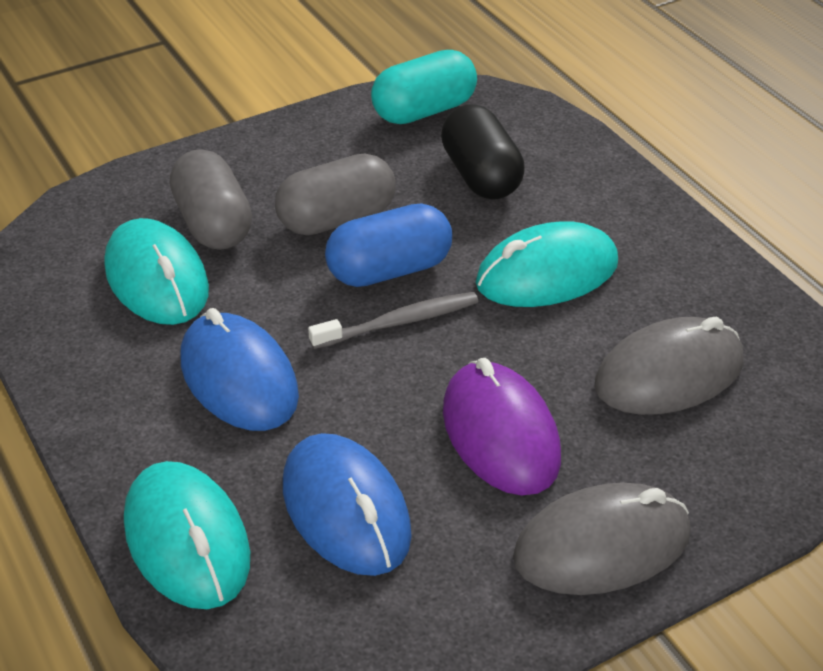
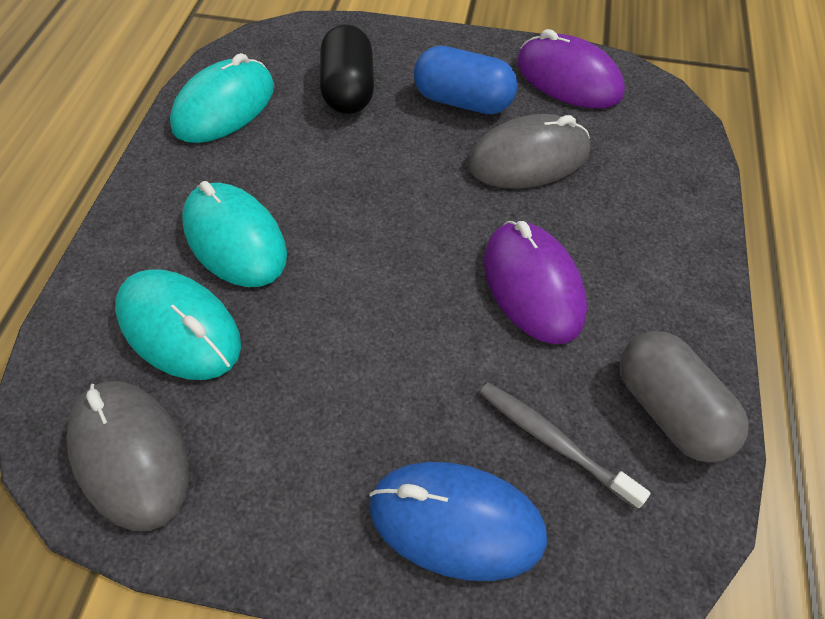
blue mouse: 2 -> 1
grey capsule: 2 -> 1
purple mouse: 1 -> 2
turquoise capsule: 1 -> 0

